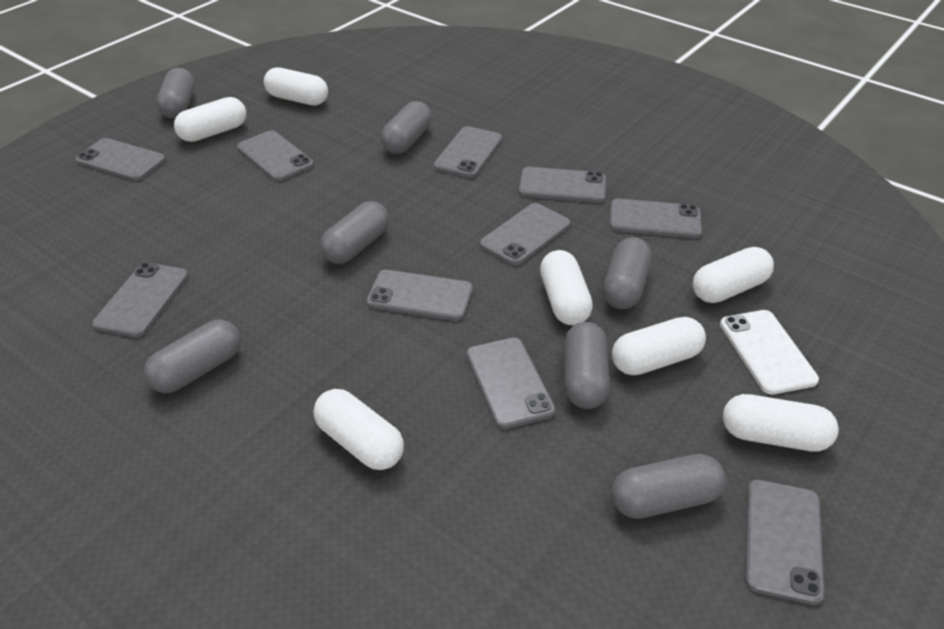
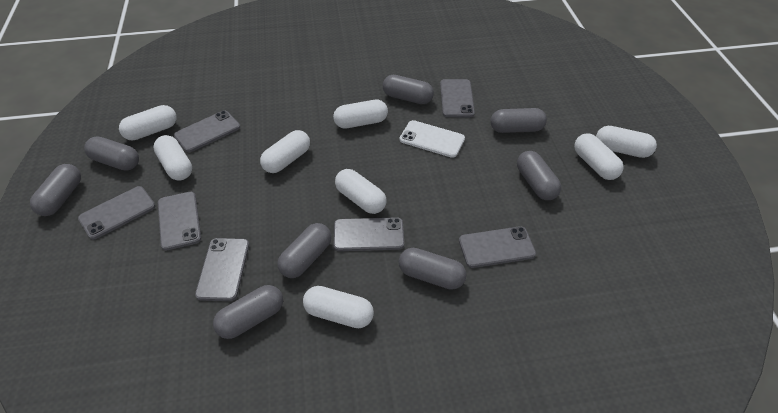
grey capsule: 7 -> 8
grey phone: 10 -> 7
white capsule: 7 -> 8

